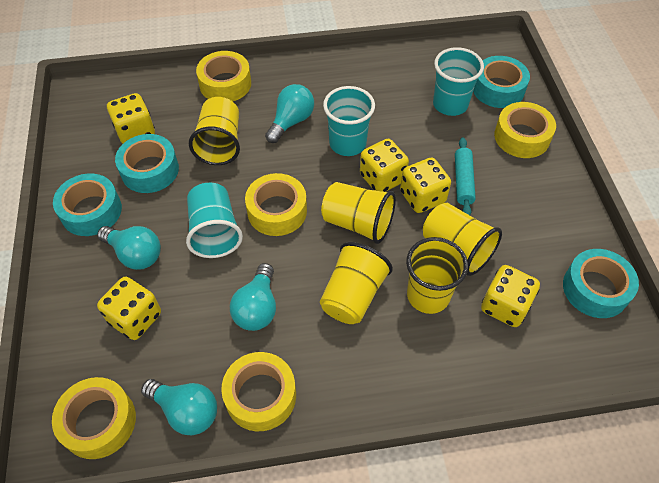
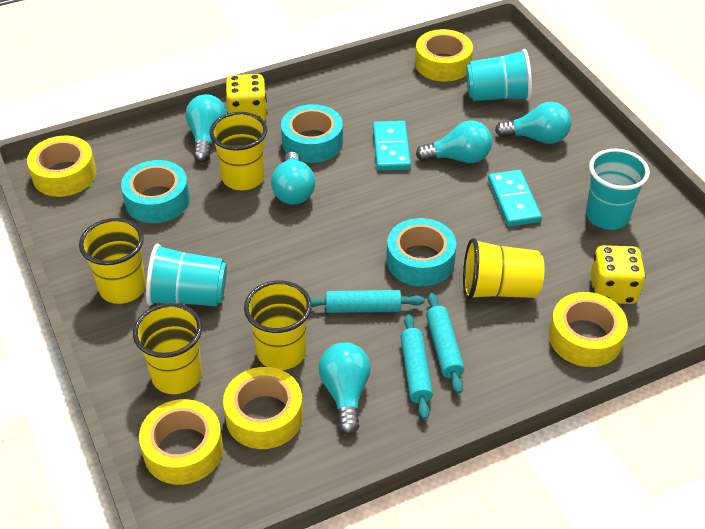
turquoise domino: 0 -> 2
turquoise light bulb: 4 -> 5
turquoise rolling pin: 1 -> 3
turquoise tape: 4 -> 3
yellow dice: 5 -> 2

